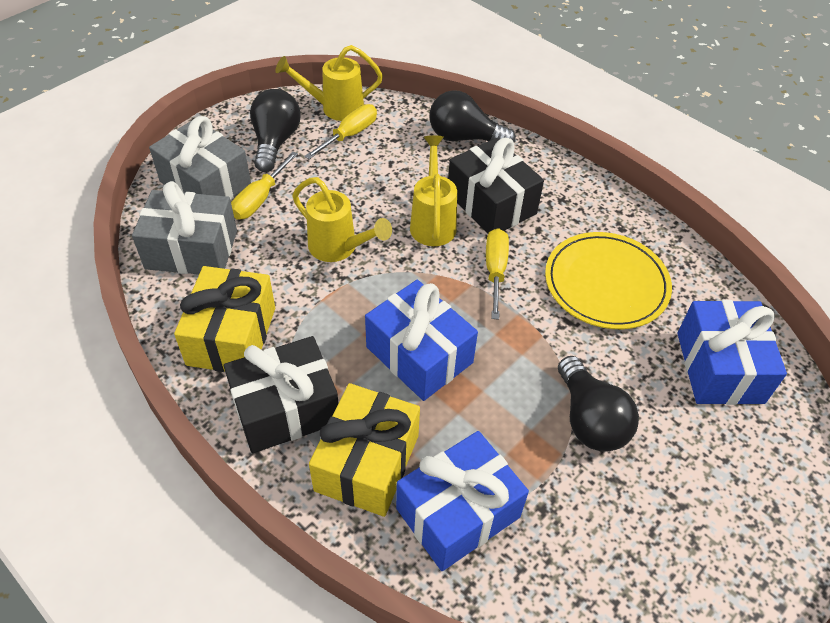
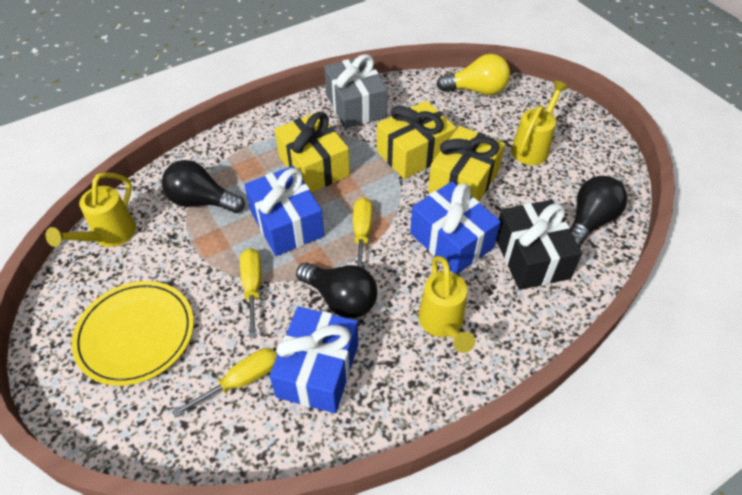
black gift: 2 -> 1
grey gift: 2 -> 1
yellow gift: 2 -> 3
yellow light bulb: 0 -> 1

